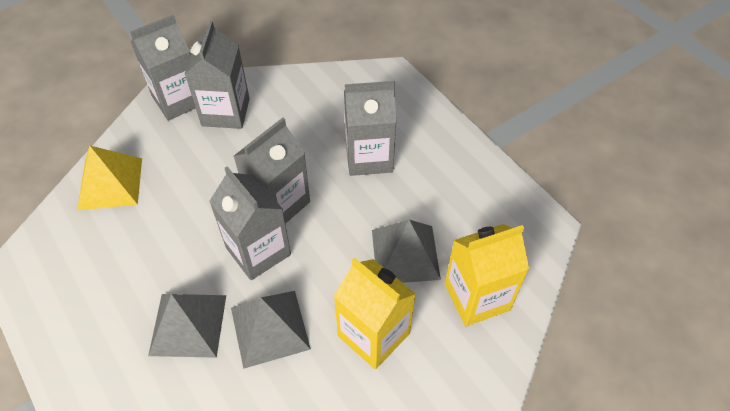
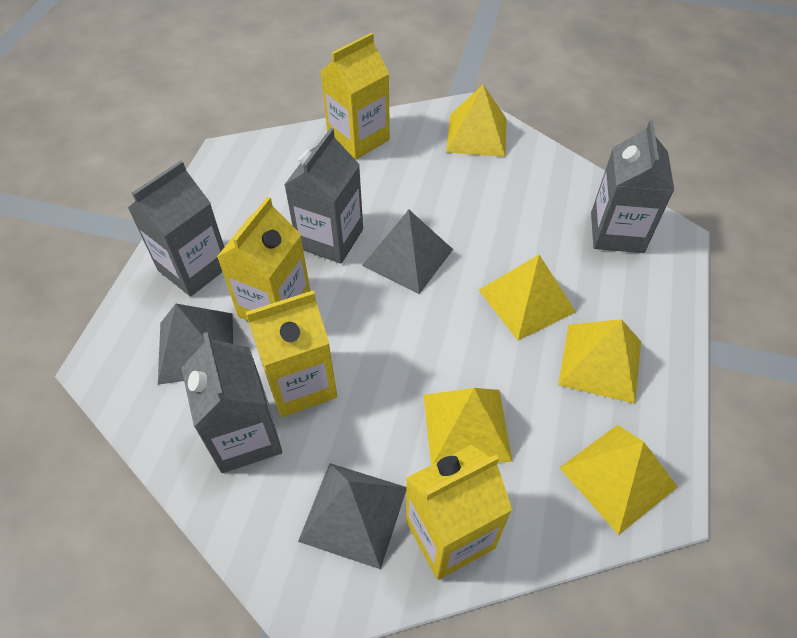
grey carton: 5 -> 4
yellow carton: 2 -> 4
yellow pyramid: 1 -> 5

